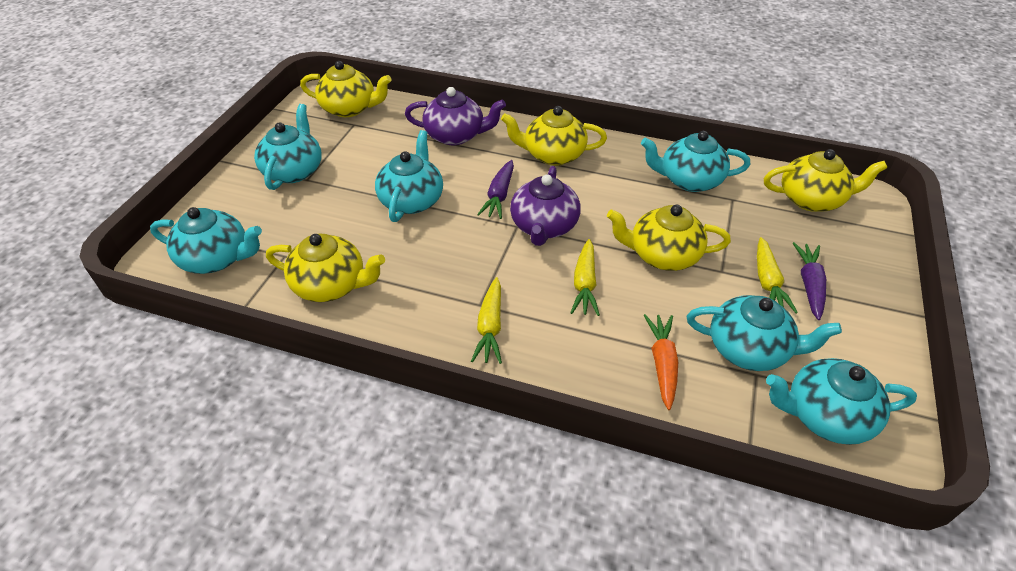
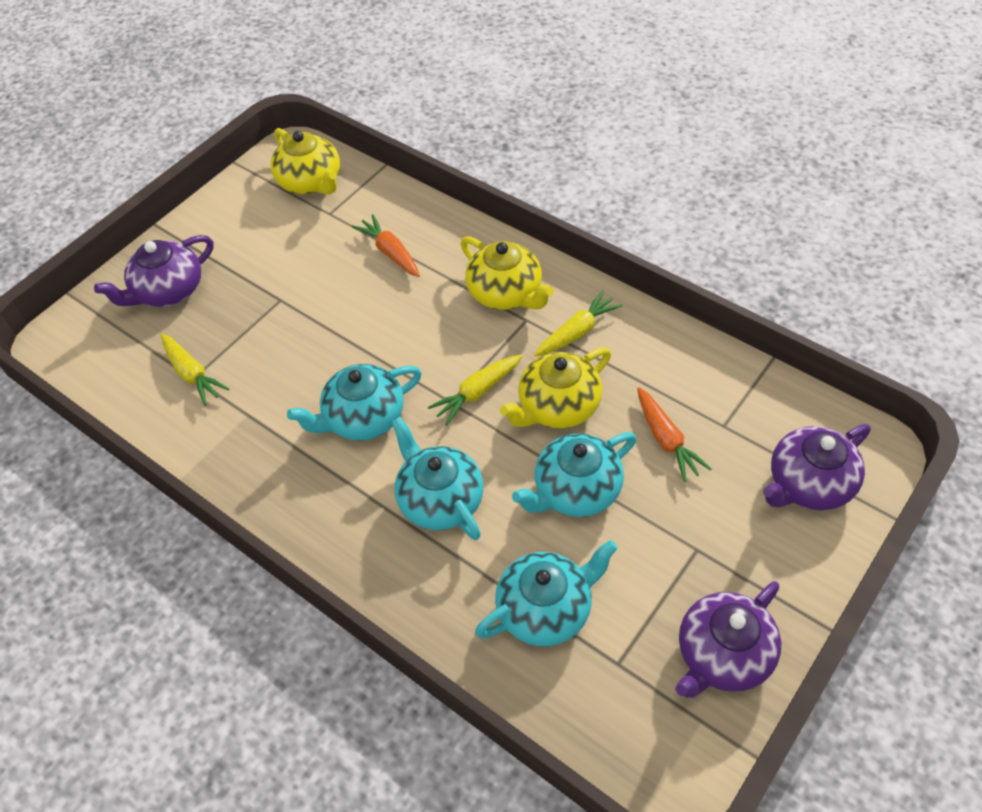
orange carrot: 1 -> 2
purple carrot: 2 -> 0
purple teapot: 2 -> 3
turquoise teapot: 6 -> 4
yellow teapot: 5 -> 3

